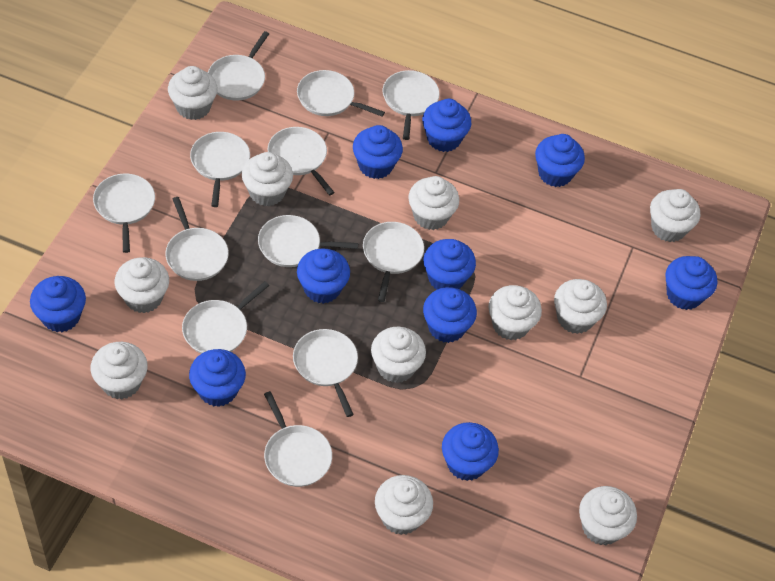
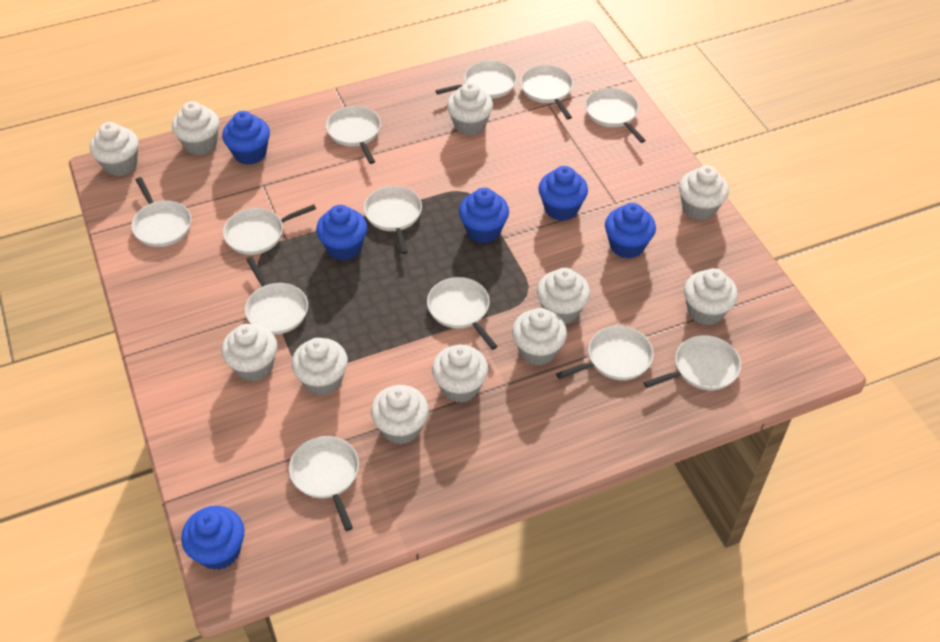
blue cupcake: 10 -> 6

